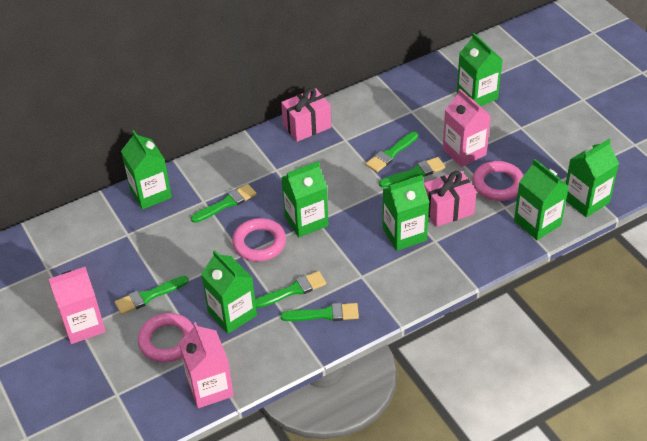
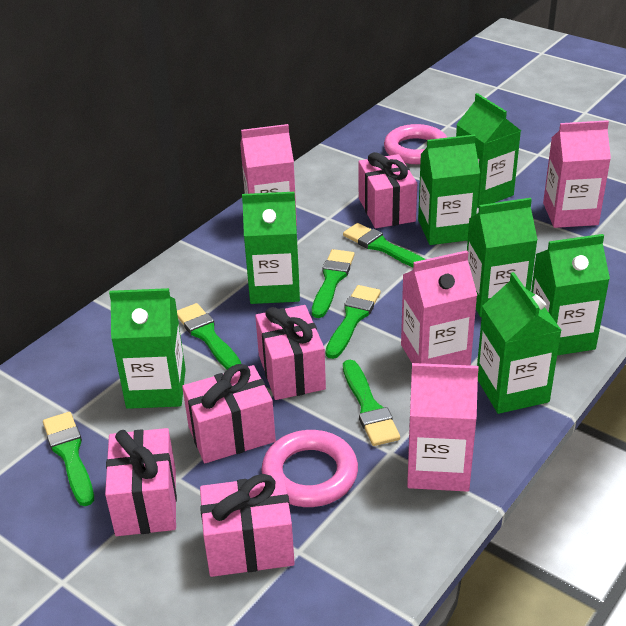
pink carton: 3 -> 4
pink gift: 2 -> 5
pink ring: 3 -> 2

